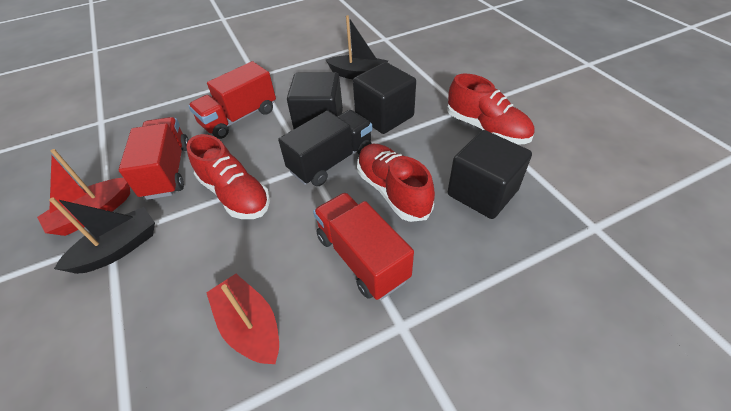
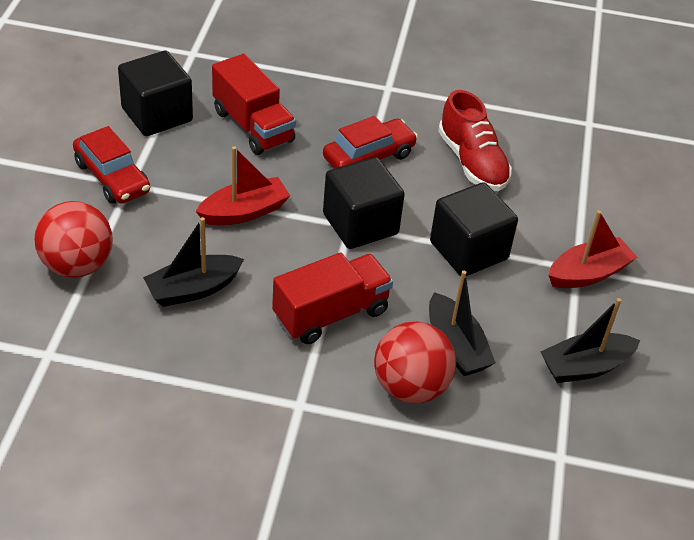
black boat: 2 -> 3
black truck: 1 -> 0
red ball: 0 -> 2
red car: 0 -> 2
red shoe: 3 -> 1
red truck: 3 -> 2

